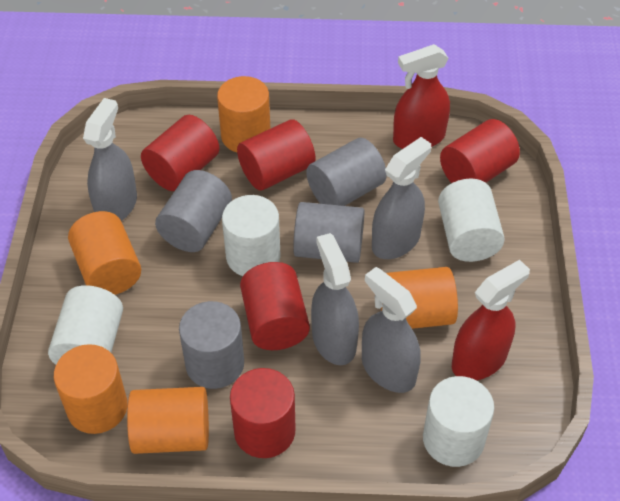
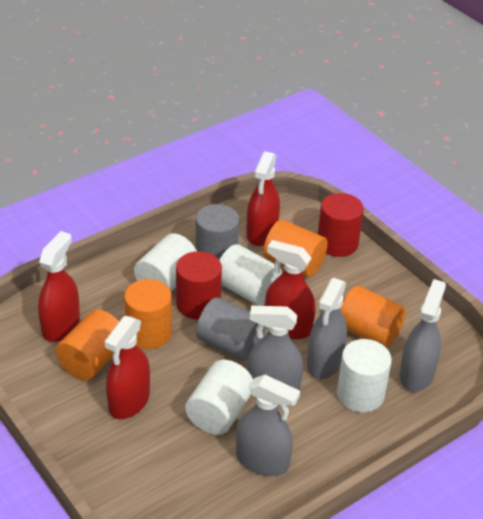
grey cylinder: 4 -> 2
orange cylinder: 5 -> 4
red cylinder: 5 -> 2
red spray bottle: 2 -> 4

